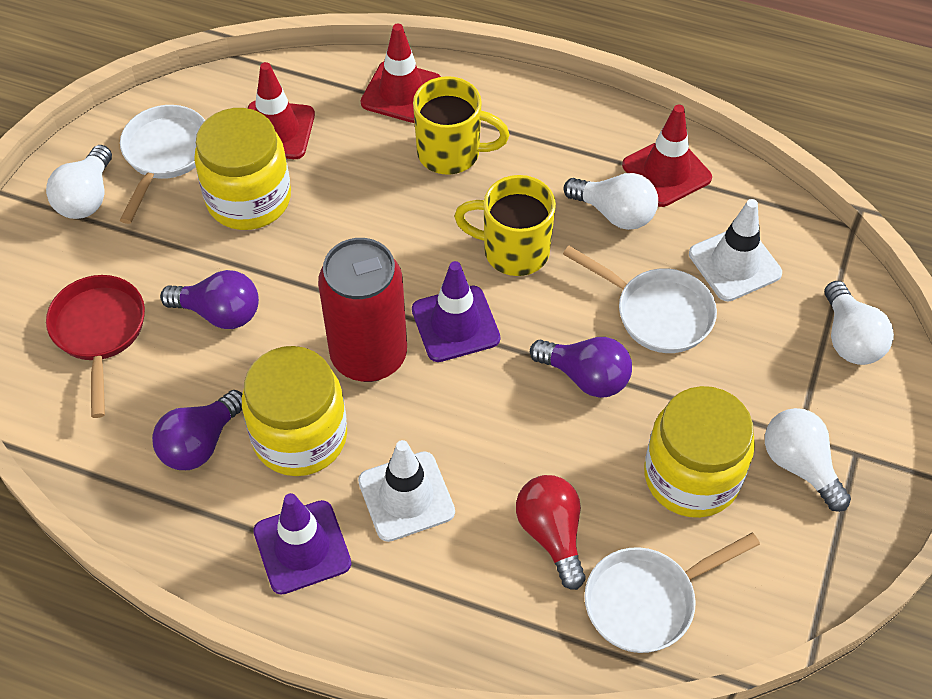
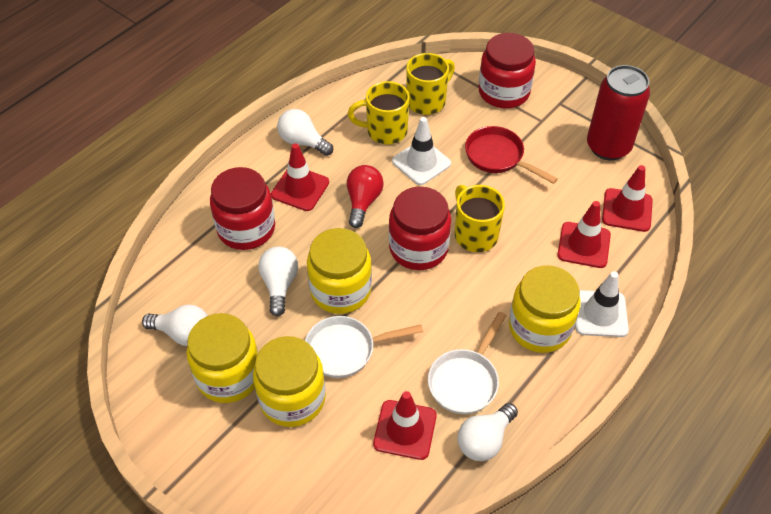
purple light bulb: 3 -> 0
purple traffic cone: 2 -> 0
red jar: 0 -> 3
red traffic cone: 3 -> 4
white pan: 3 -> 2
yellow jar: 3 -> 4
yellow mug: 2 -> 3

